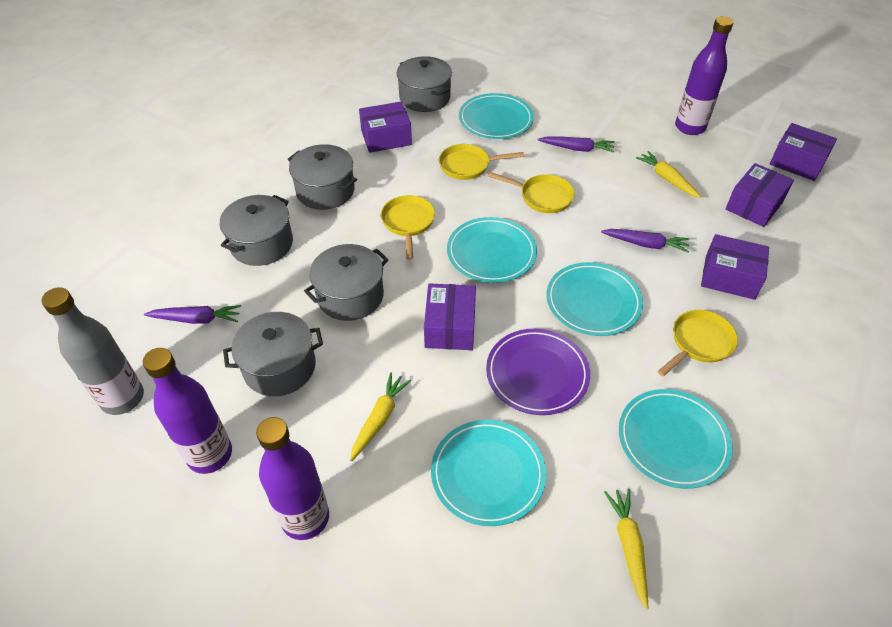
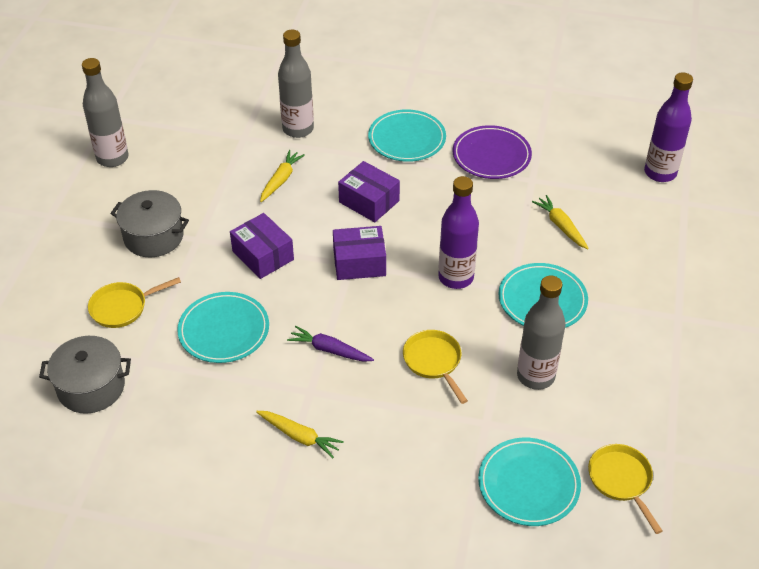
grey bottle: 1 -> 3
grey pot: 5 -> 2
purple bottle: 3 -> 2
purple box: 5 -> 3
purple carrot: 3 -> 1
turquoise plate: 5 -> 4
yellow pan: 4 -> 3

